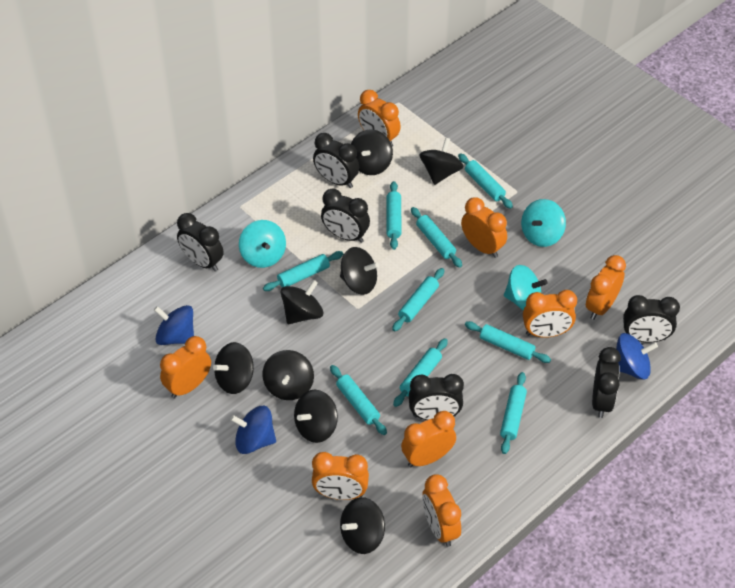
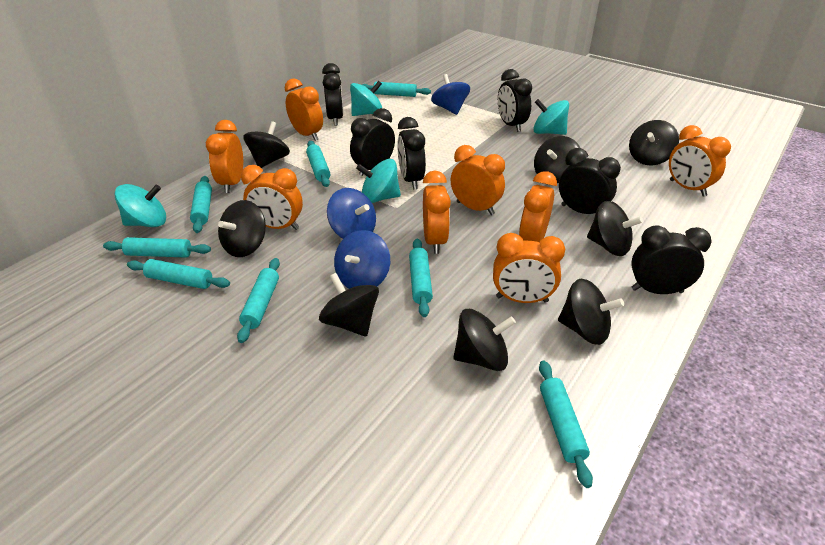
turquoise rolling pin: 9 -> 8
turquoise spinning top: 3 -> 4

